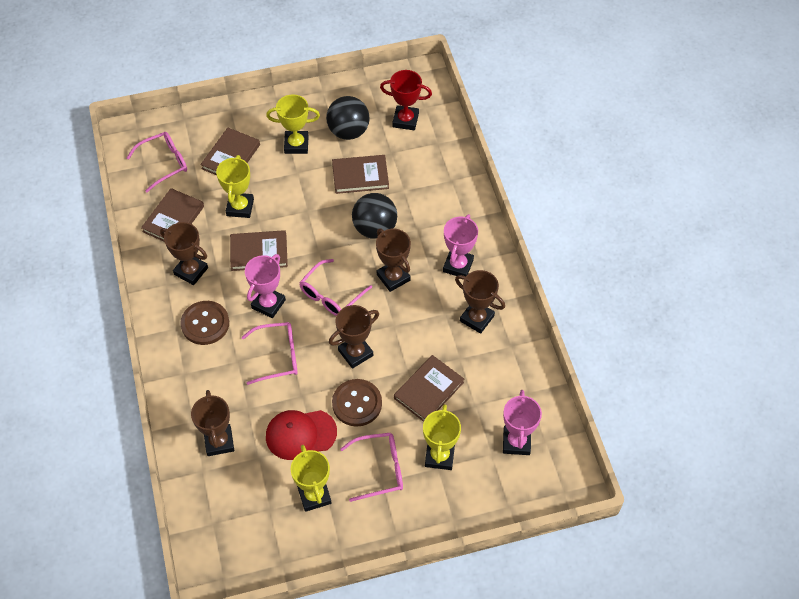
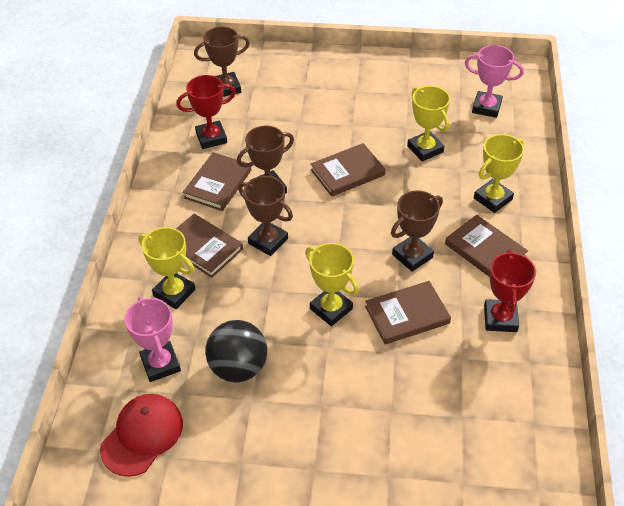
black ball: 2 -> 1
brown button: 2 -> 0
brown trophy: 5 -> 4
pink glasses: 4 -> 0
pink trophy: 3 -> 2
red trophy: 1 -> 2

